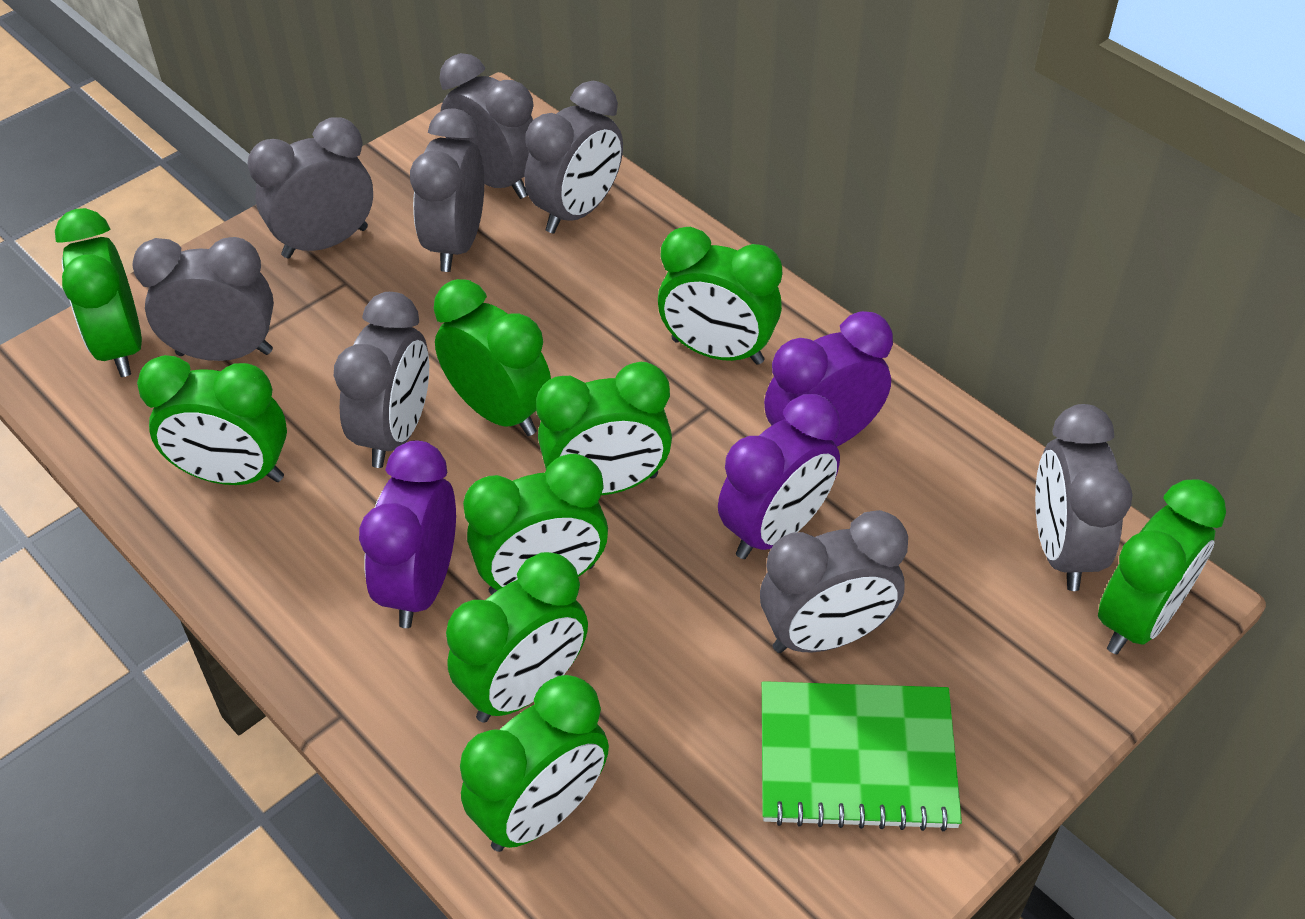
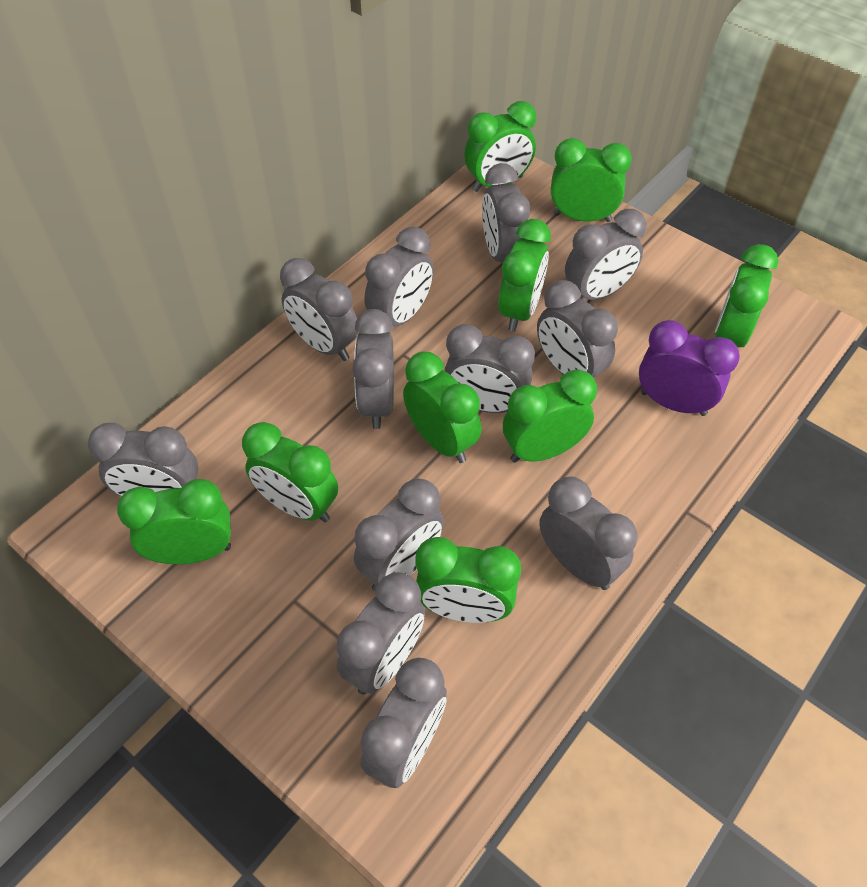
green notebook: 1 -> 0
grey clock: 8 -> 12
purple clock: 3 -> 1

